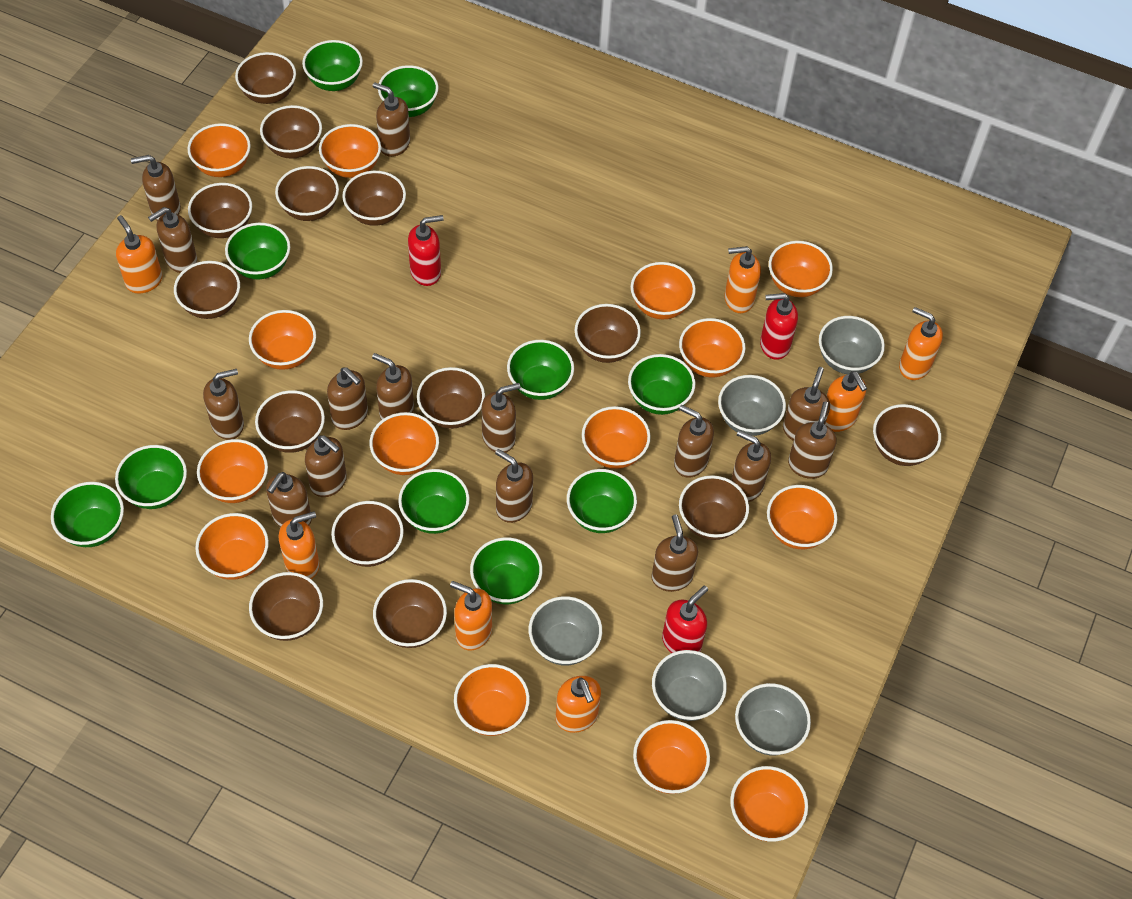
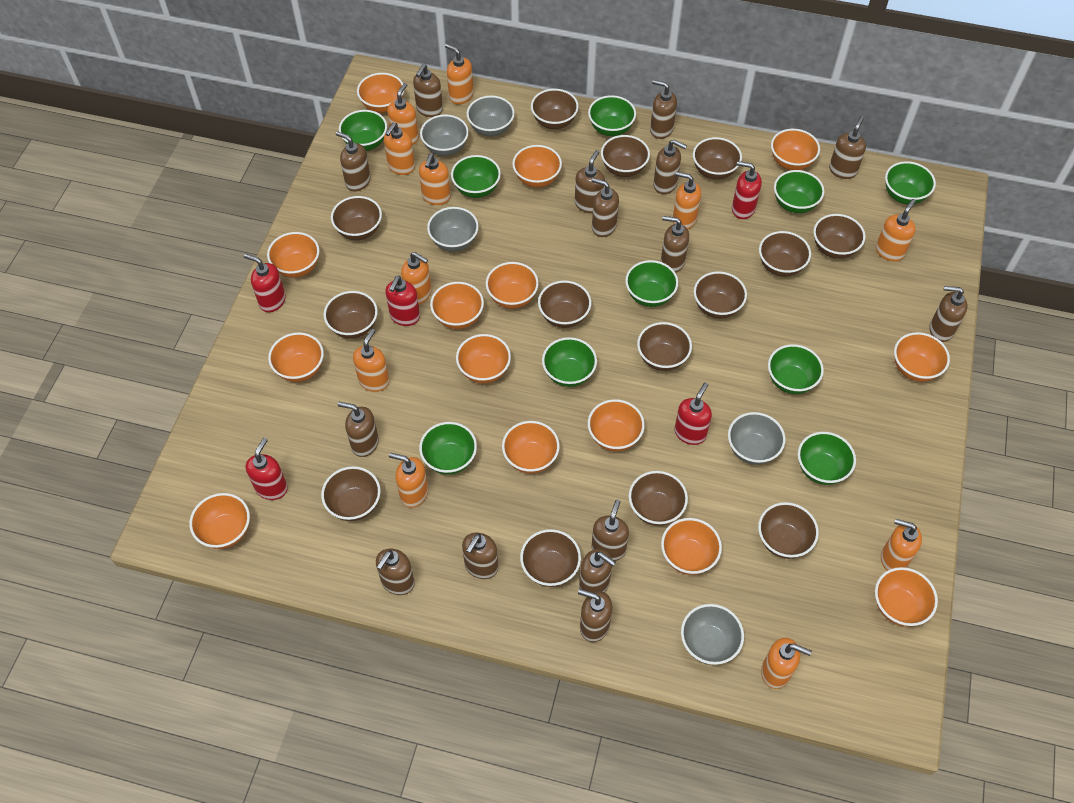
orange soap dispenser: 7 -> 11
red soap dispenser: 3 -> 5

